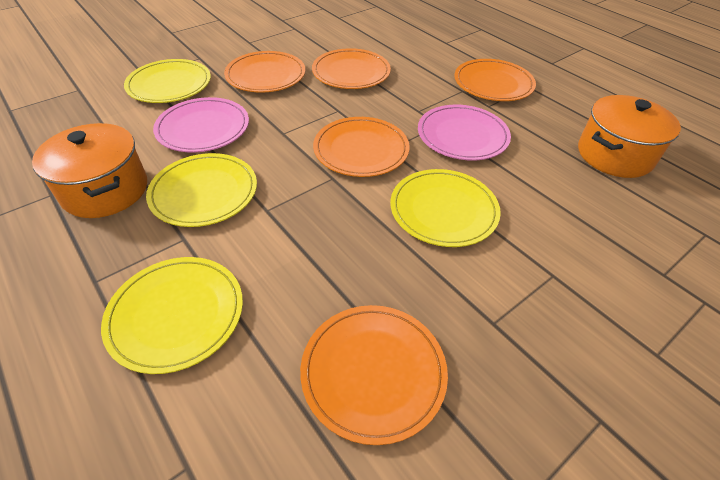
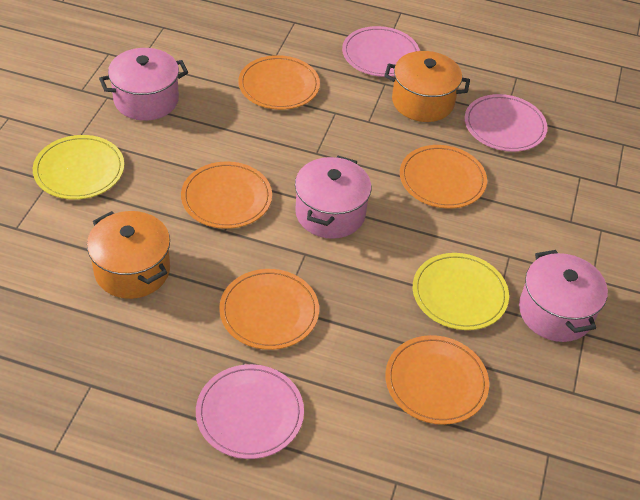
pink plate: 2 -> 3
pink pot: 0 -> 3
yellow plate: 4 -> 2

